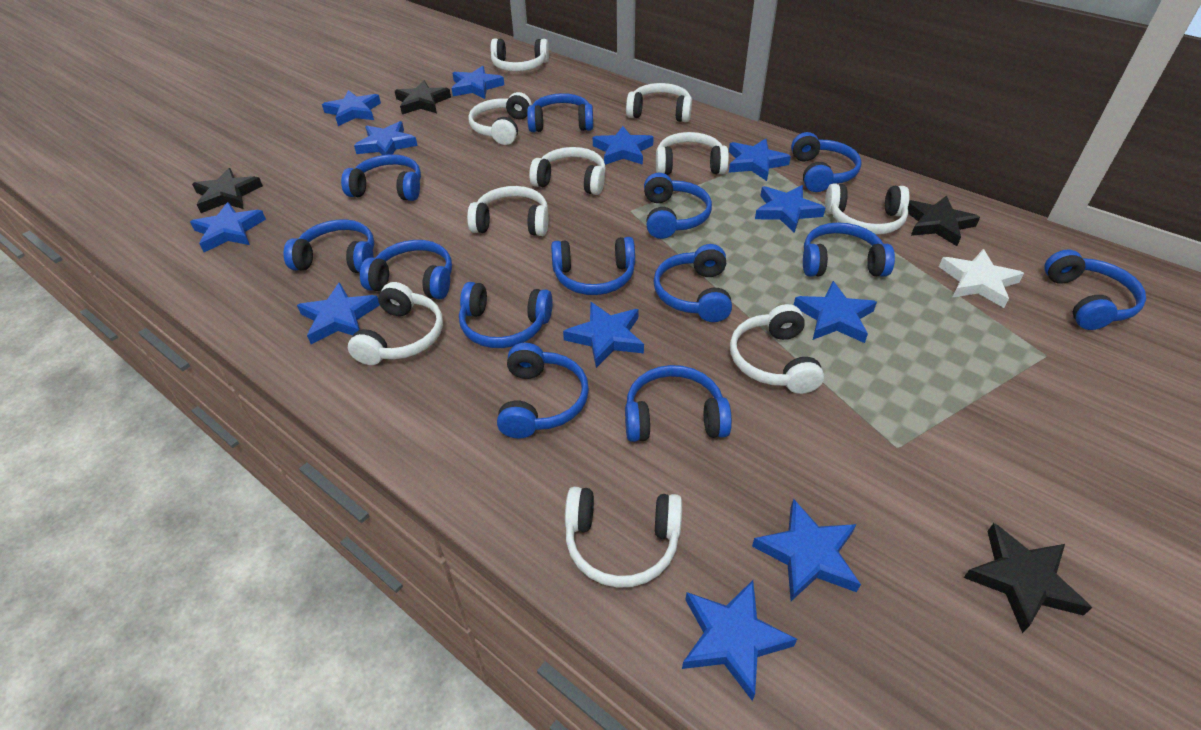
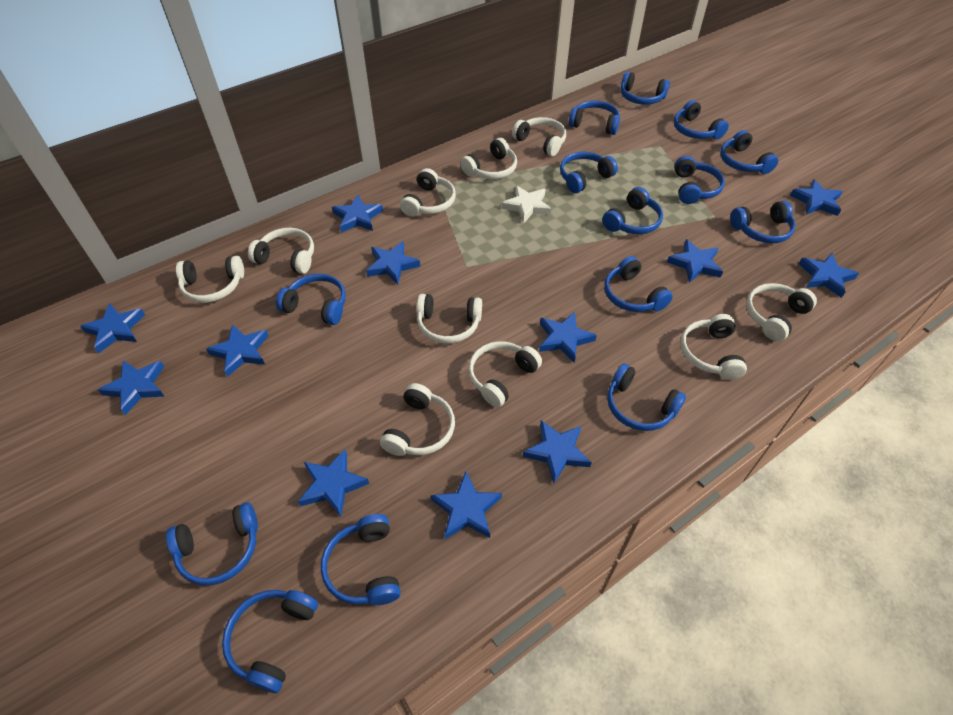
black star: 4 -> 0
blue headphones: 13 -> 14

